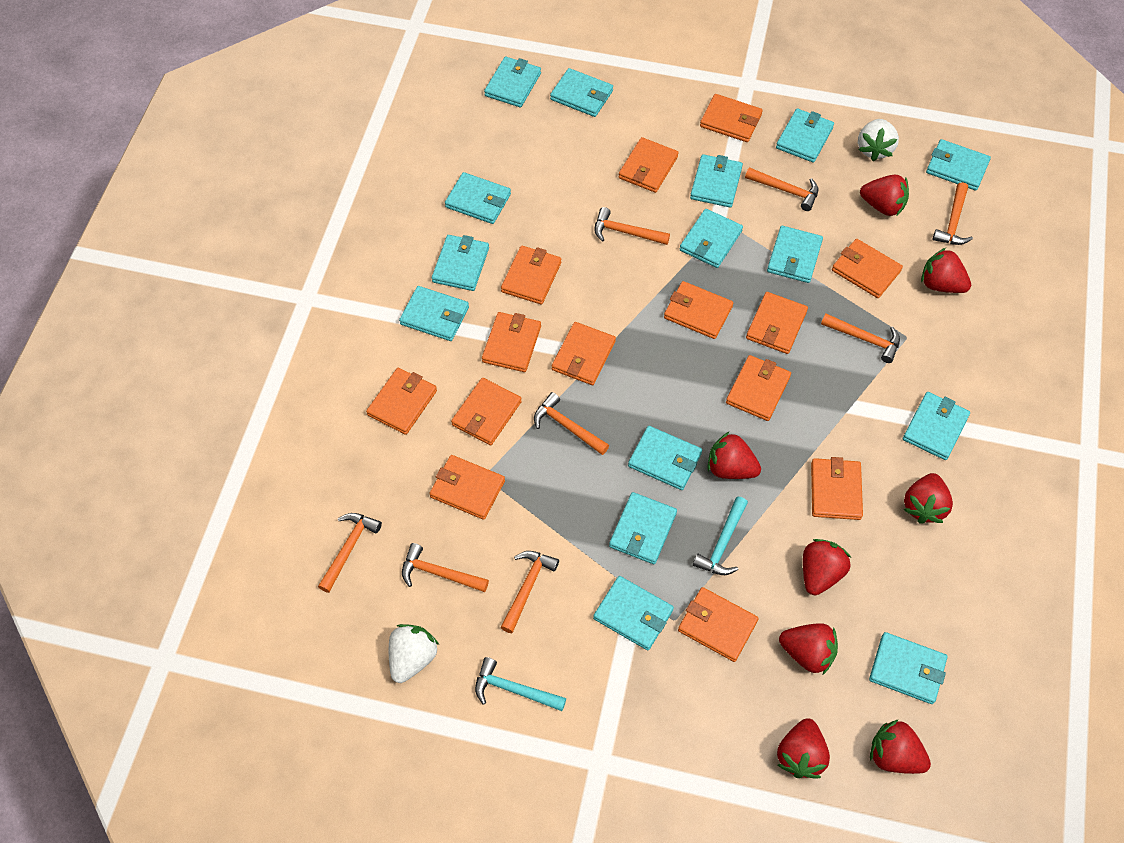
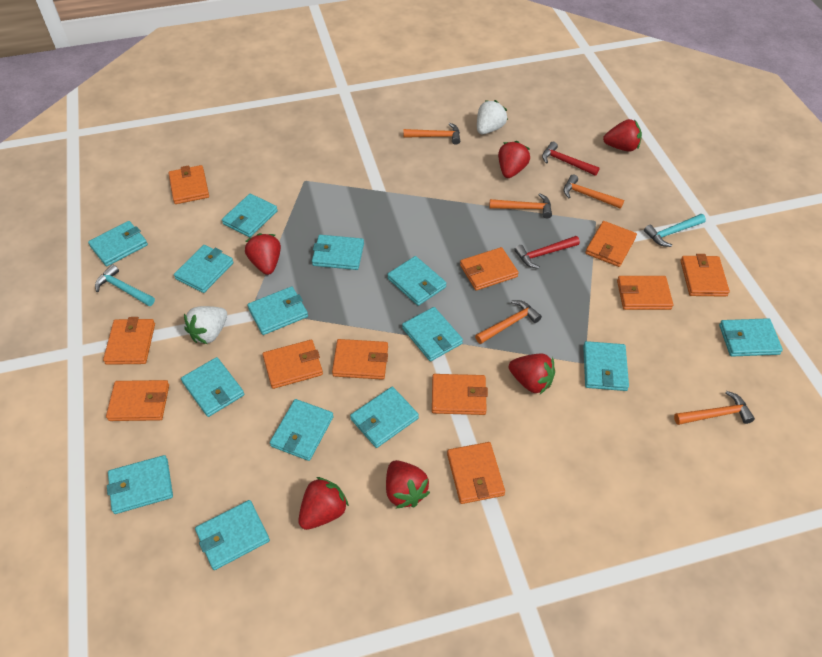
orange hammer: 8 -> 5
orange wallet: 14 -> 11
red hammer: 0 -> 2
red strawberry: 8 -> 6
turquoise wallet: 15 -> 14

